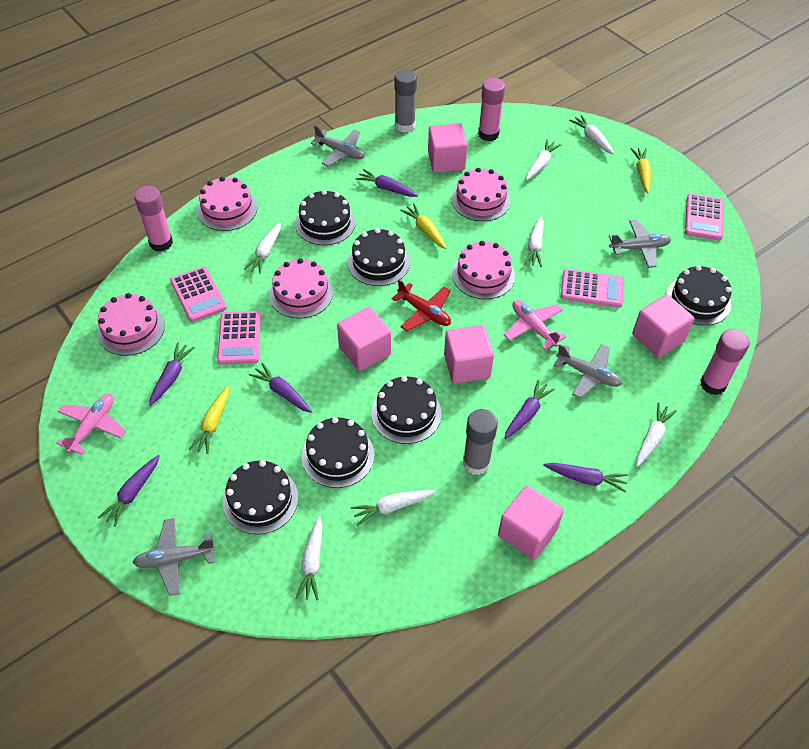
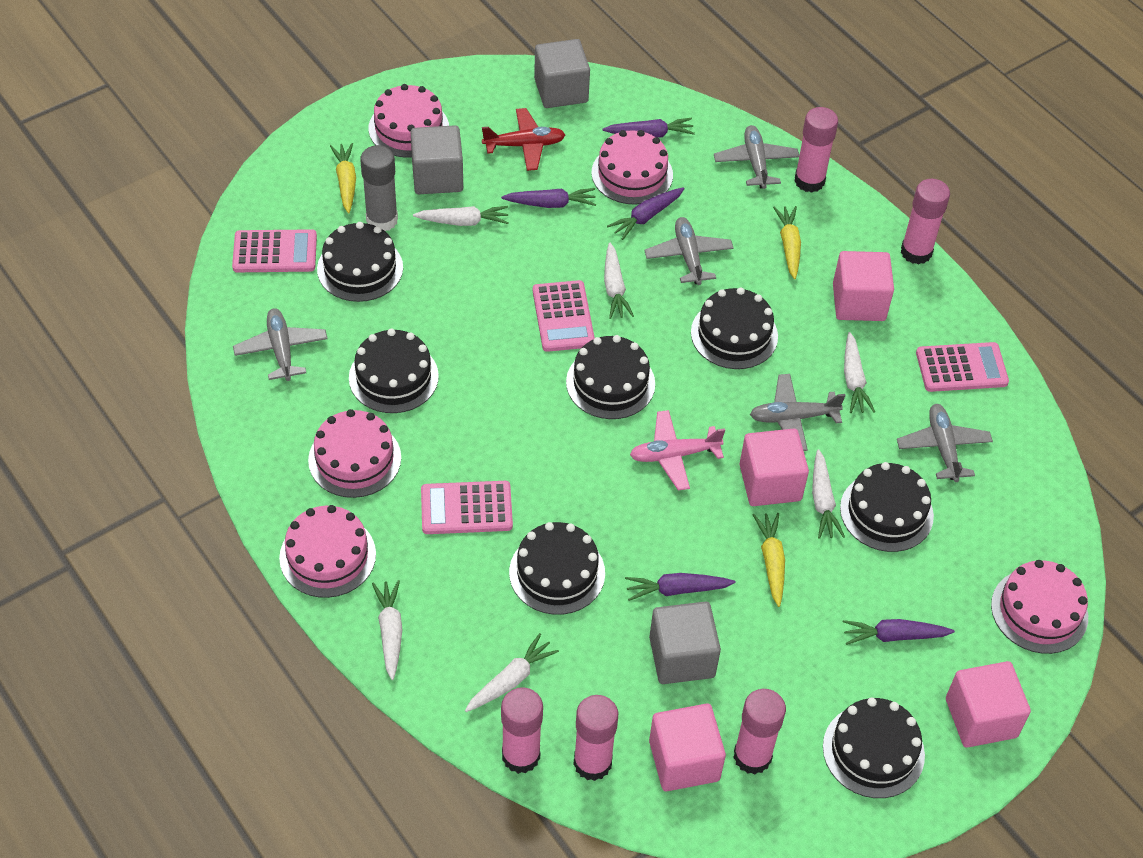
black cake: 6 -> 7
grey cube: 0 -> 3
grey glue stick: 2 -> 1
grey plane: 4 -> 5
pink cube: 5 -> 4
pink glue stick: 3 -> 5
pink plane: 2 -> 1
purple carrot: 6 -> 5
white carrot: 7 -> 6

